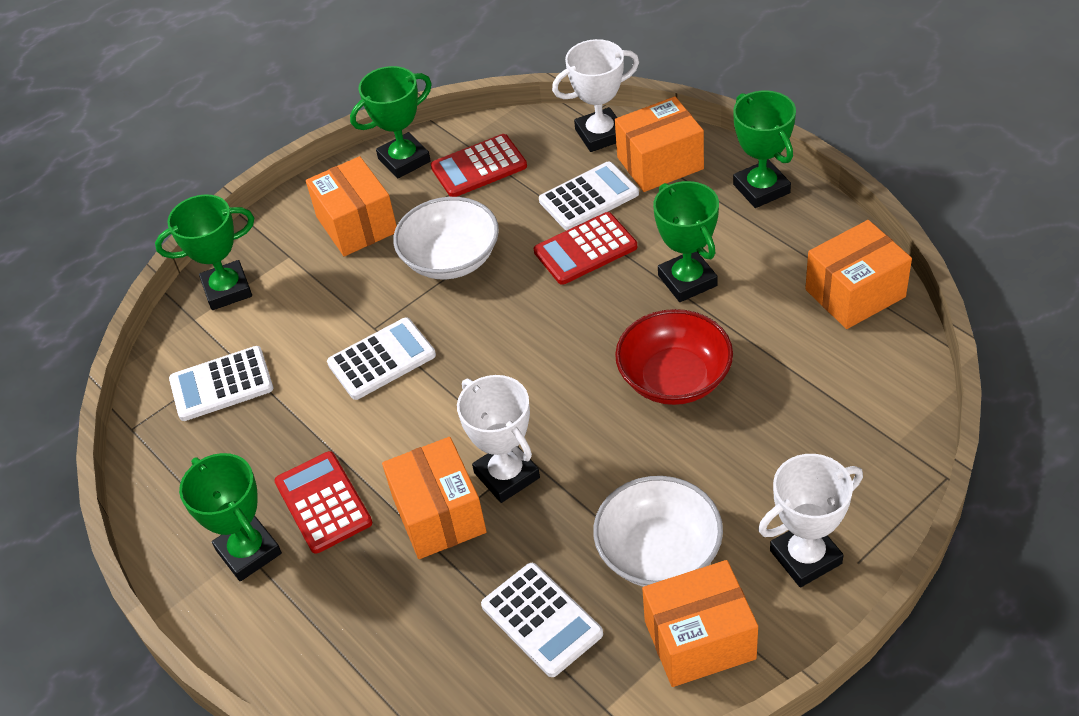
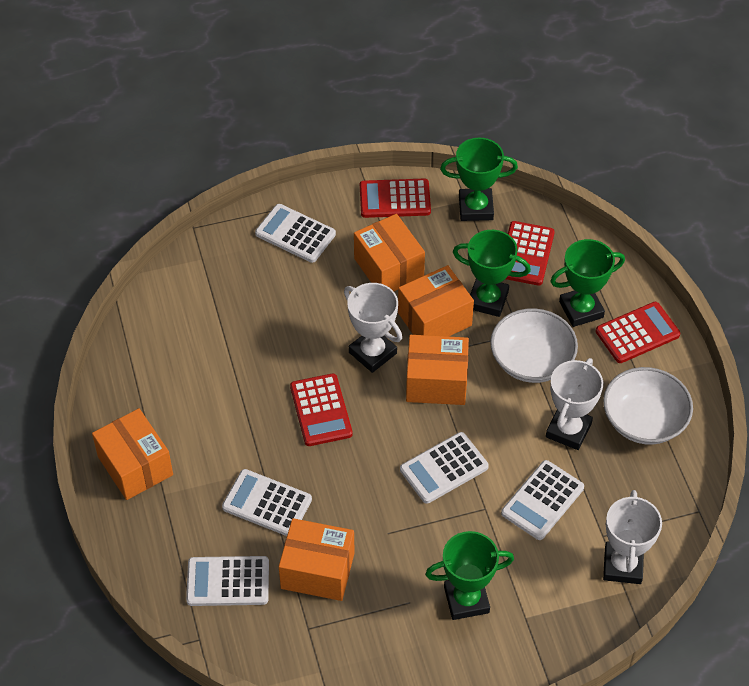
green trophy: 5 -> 4
red bowl: 1 -> 0
red calculator: 3 -> 4
white calculator: 4 -> 5

